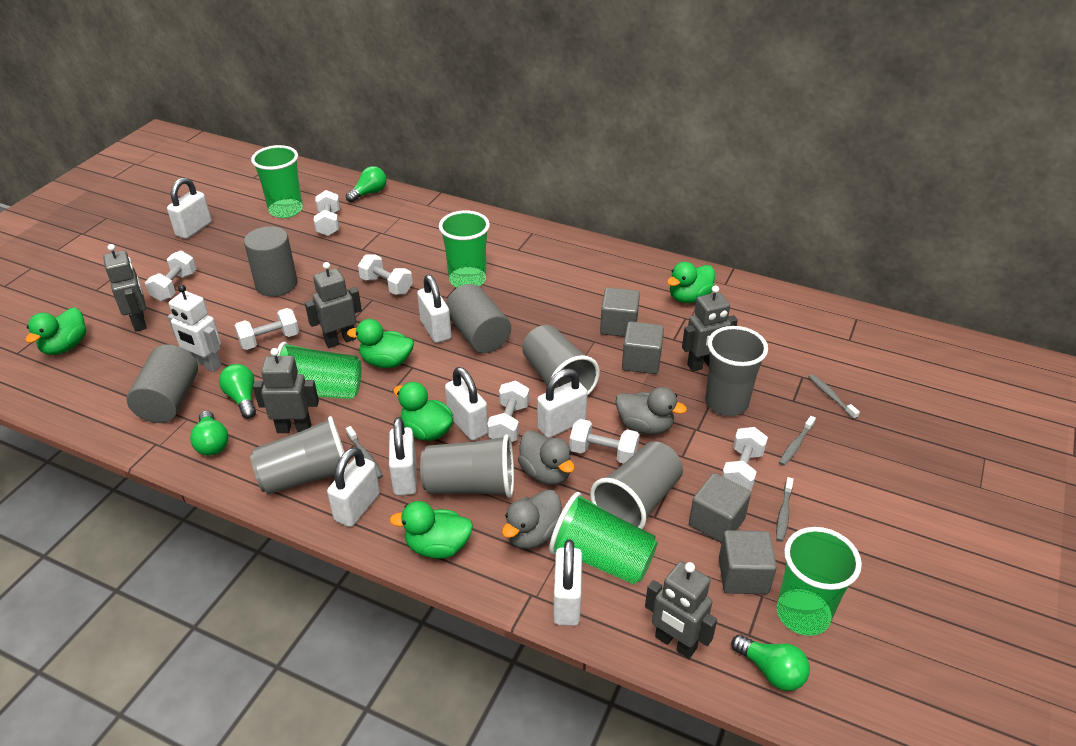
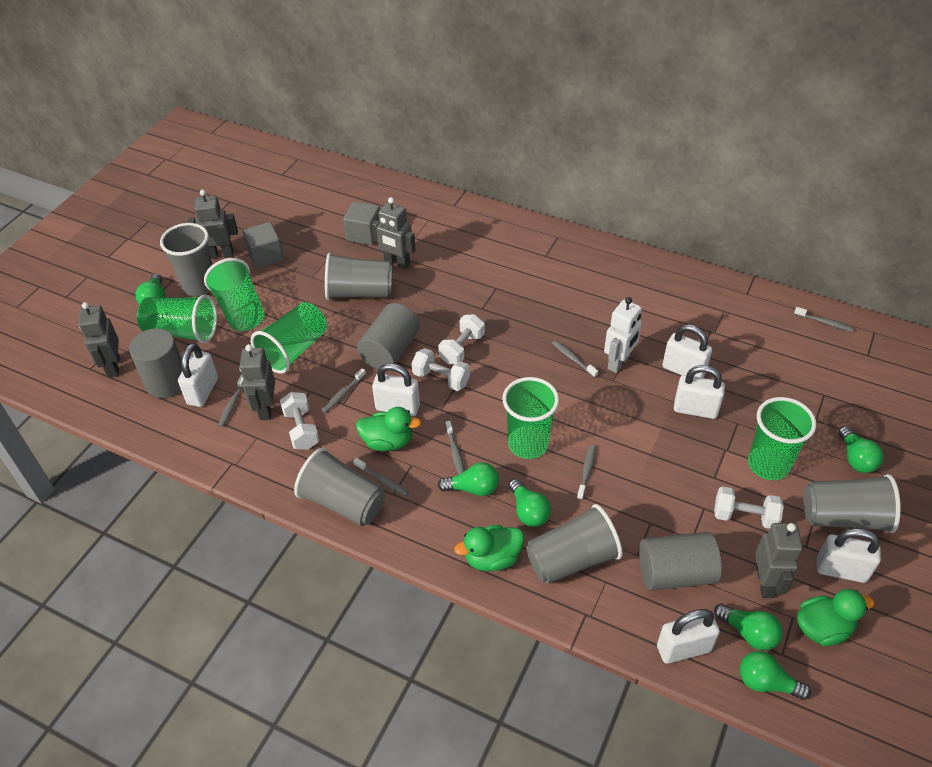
green duck: 5 -> 3
green light bulb: 4 -> 6
grey cube: 4 -> 2
grey duck: 3 -> 0
grey toothbrush: 4 -> 7
white dumbbell: 7 -> 4
white padlock: 7 -> 6

